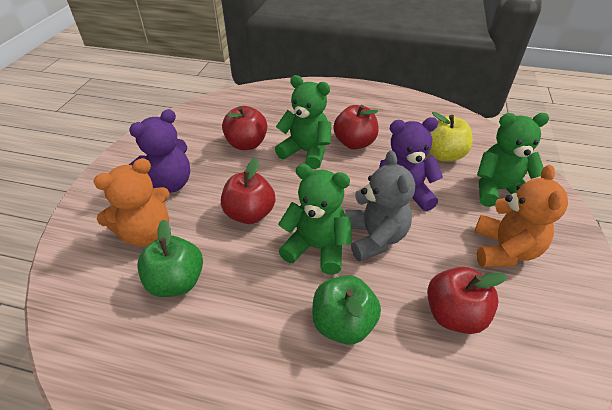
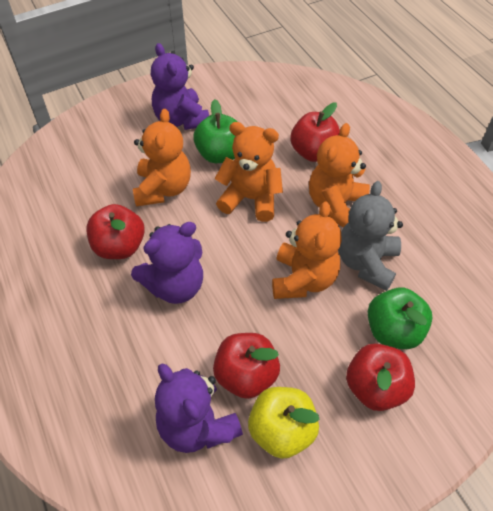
green teddy bear: 3 -> 0
orange teddy bear: 2 -> 4
purple teddy bear: 2 -> 3

